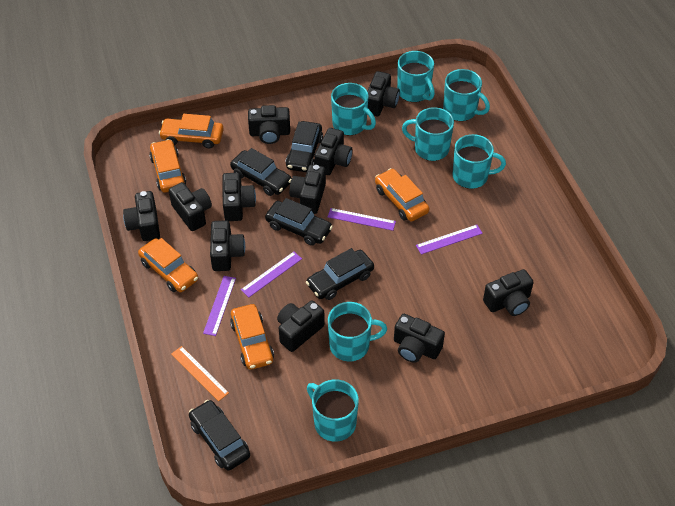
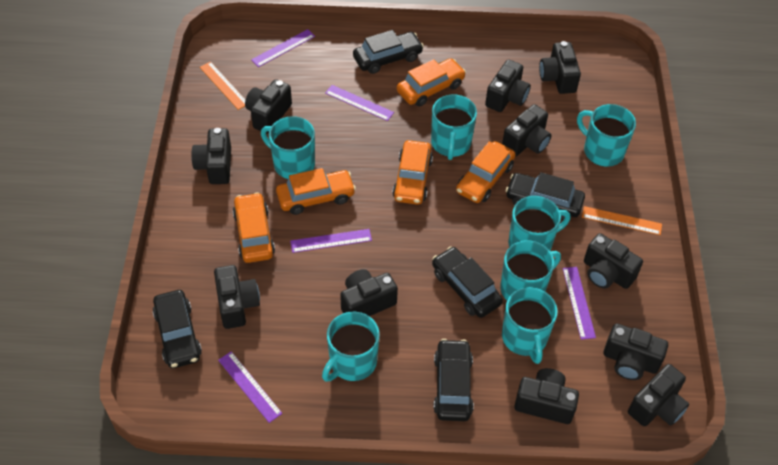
orange ruler: 1 -> 2
purple ruler: 4 -> 5

